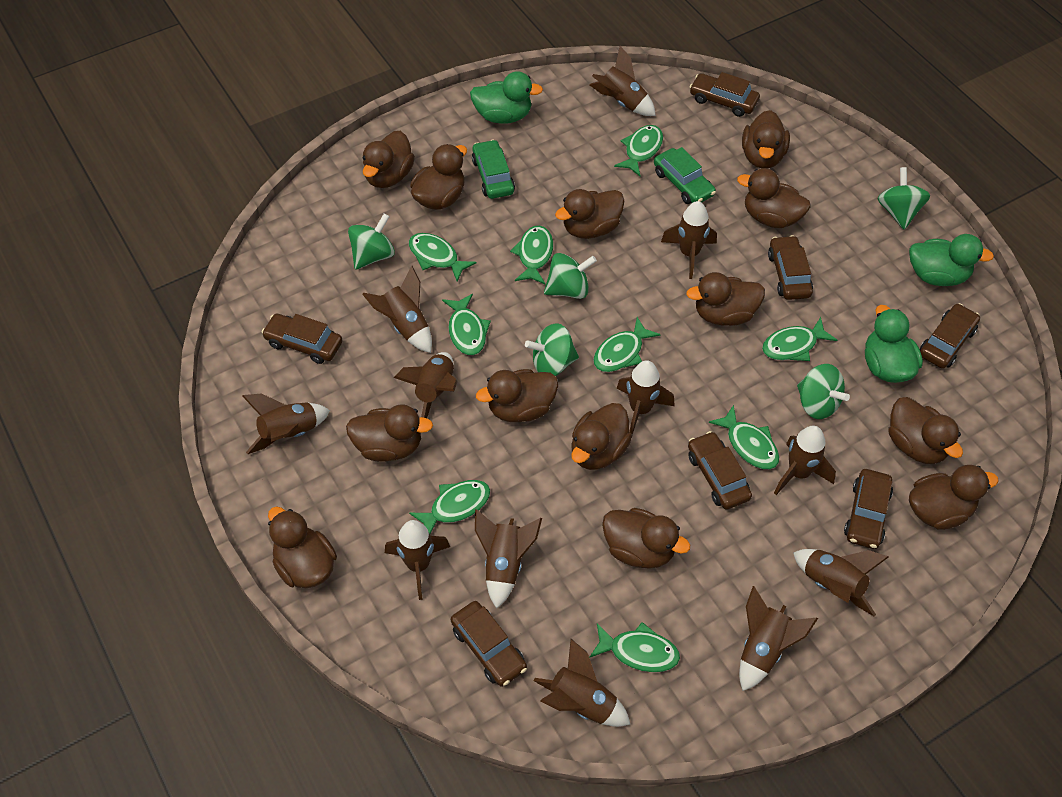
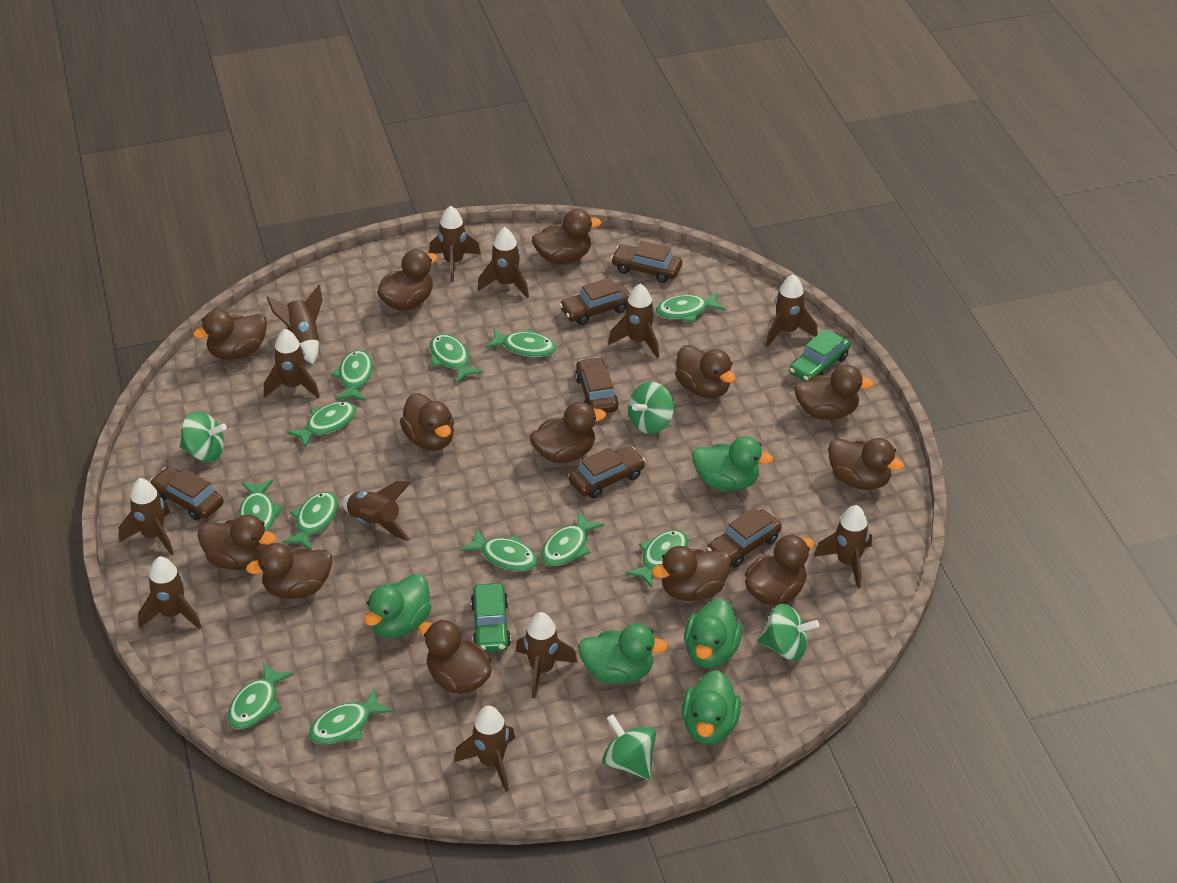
brown car: 7 -> 6
green duck: 3 -> 5
green fish: 9 -> 12
green spinning top: 5 -> 4

